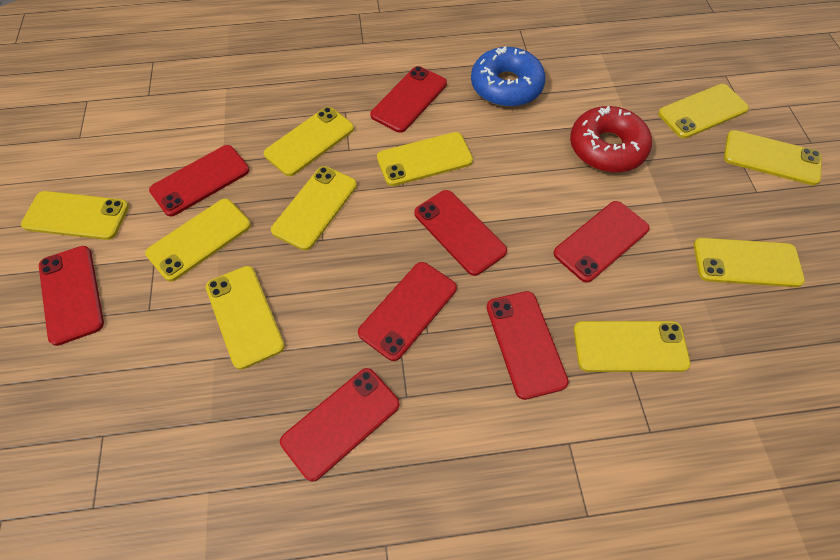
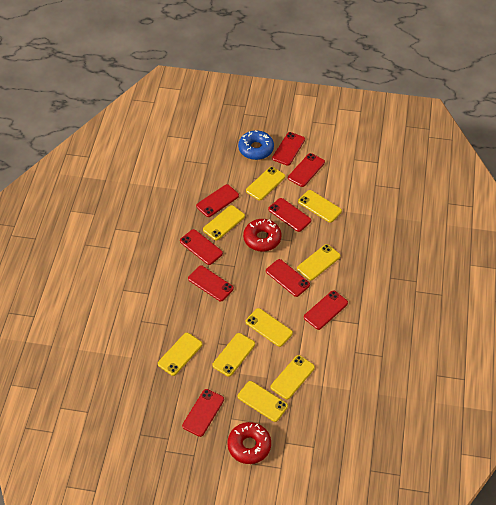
red donut: 1 -> 2
red phone: 8 -> 9
yellow phone: 10 -> 9

